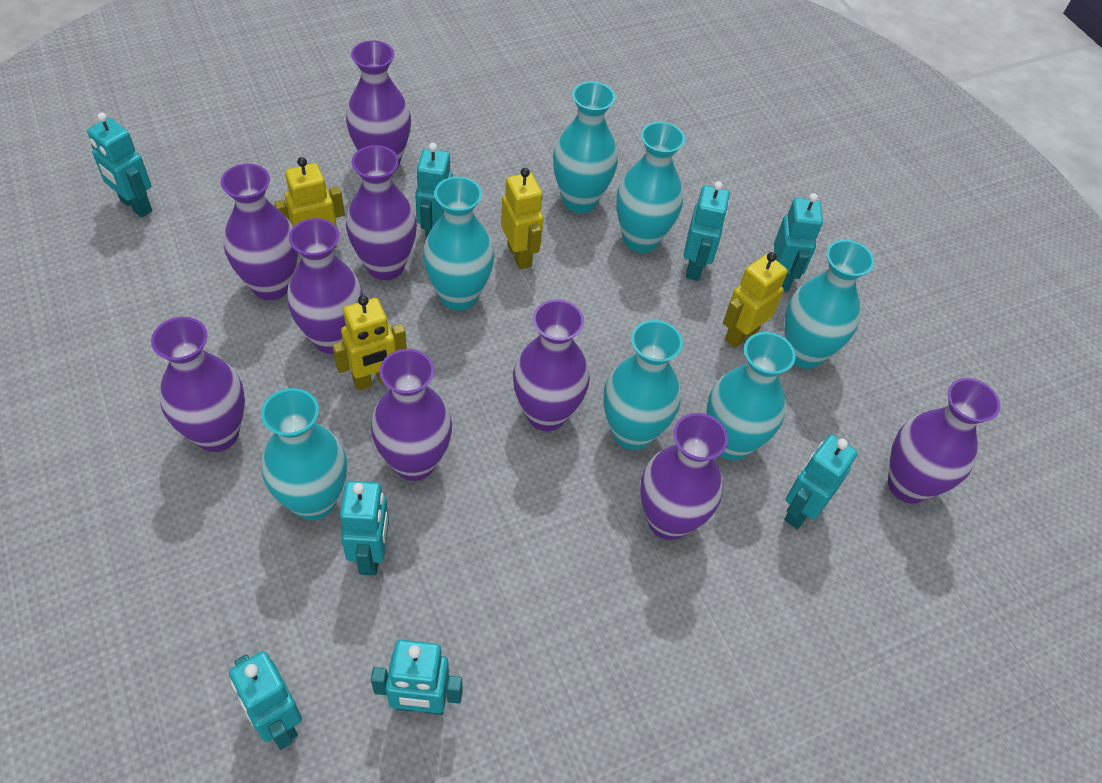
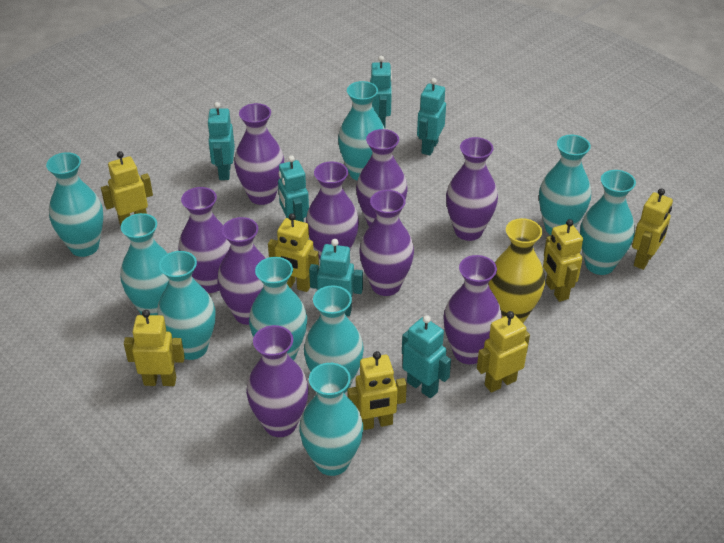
turquoise robot: 8 -> 6
turquoise vase: 7 -> 9
yellow robot: 4 -> 7
yellow vase: 0 -> 1

